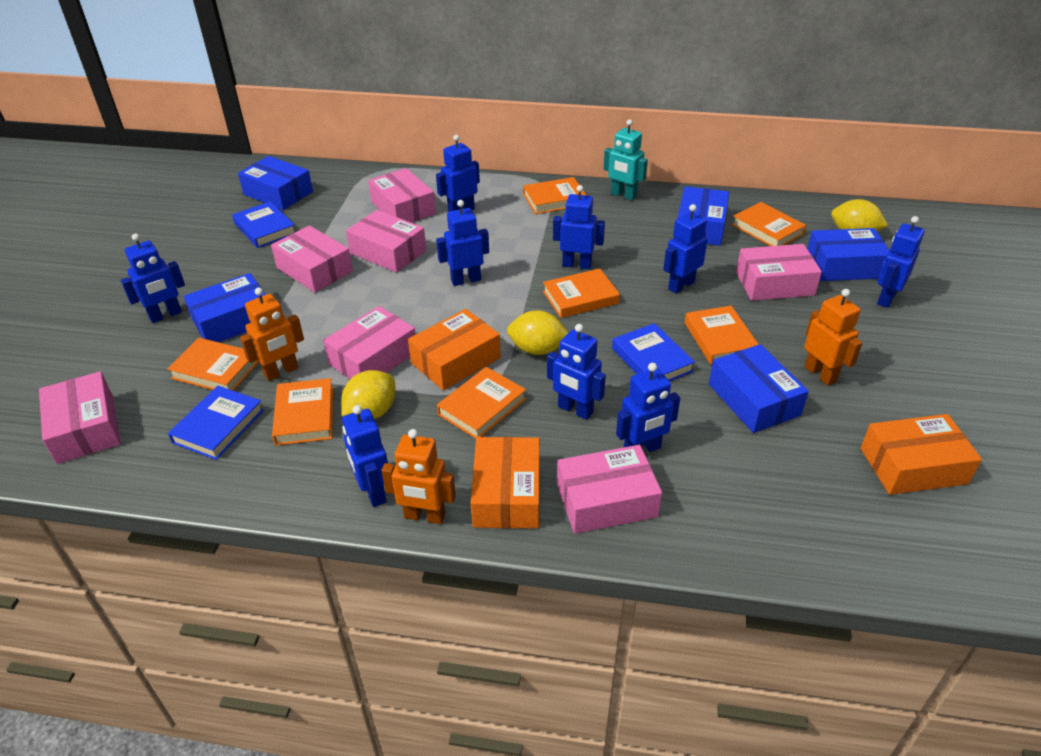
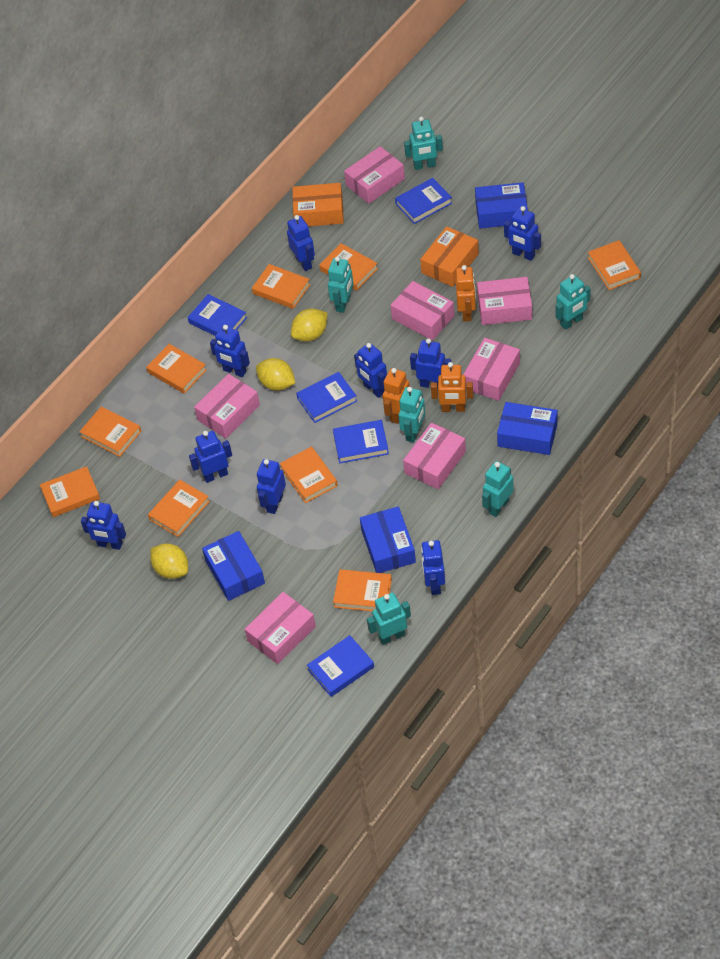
blue book: 3 -> 5
blue box: 5 -> 4
orange book: 7 -> 9
orange box: 3 -> 2
turquoise robot: 1 -> 6

